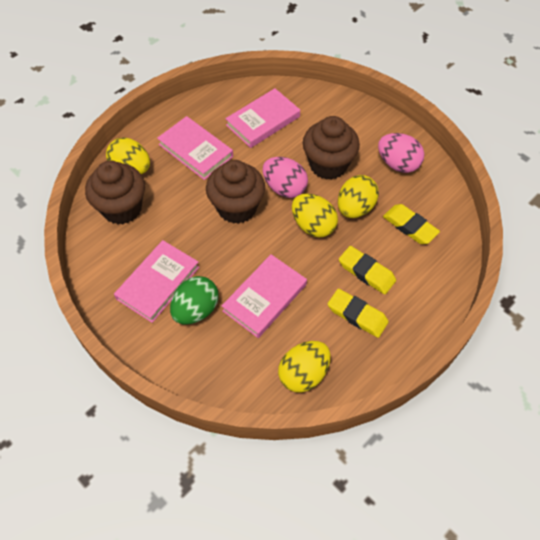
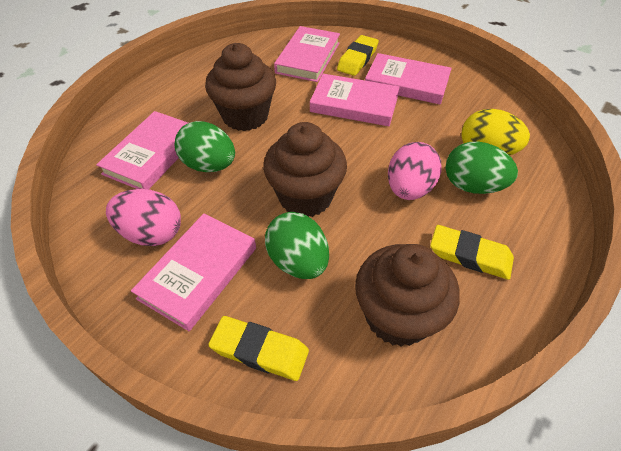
green egg: 1 -> 3
pink book: 4 -> 5
yellow egg: 4 -> 1

